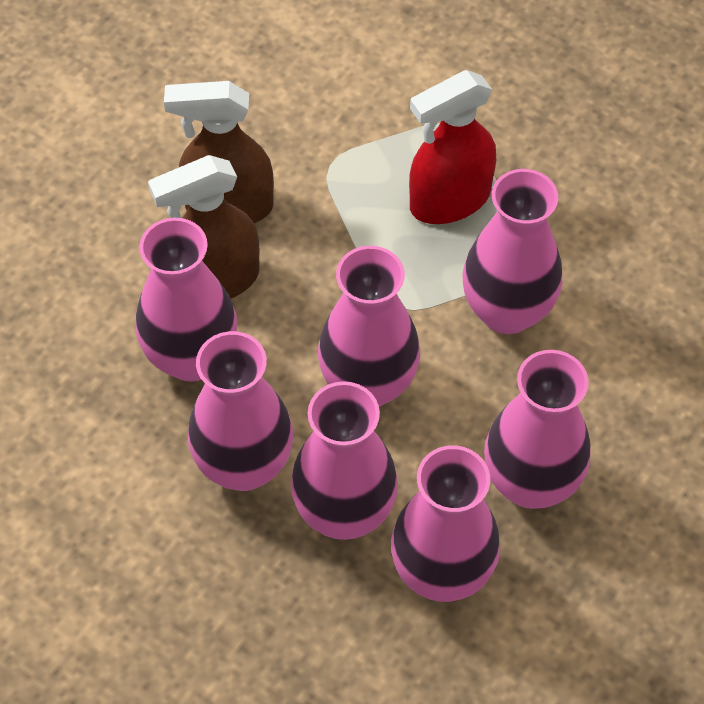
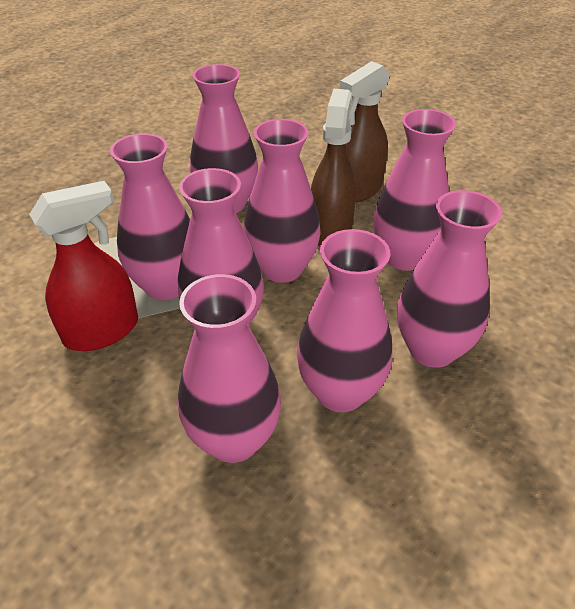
pink vase: 7 -> 8

